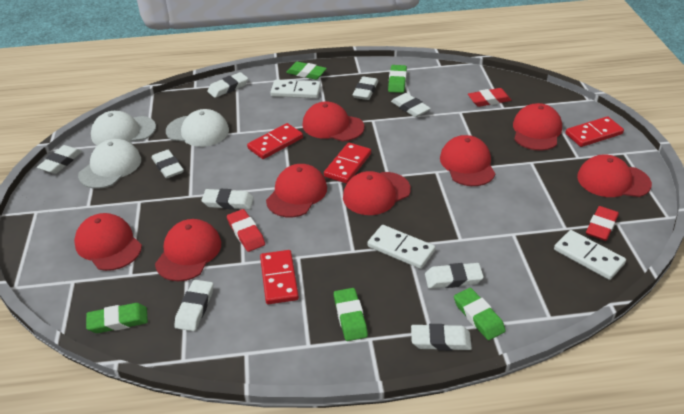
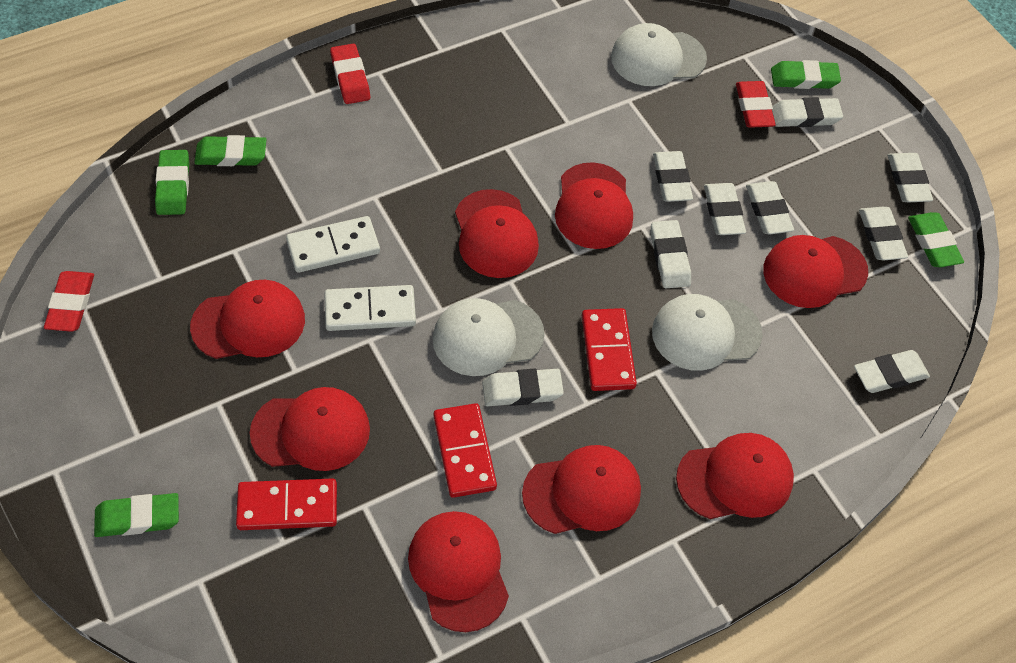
red domino: 4 -> 3
white domino: 3 -> 2

